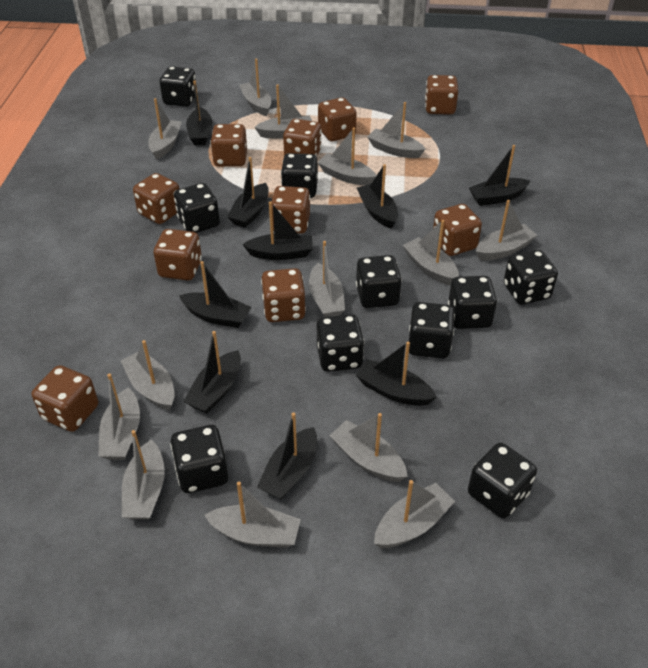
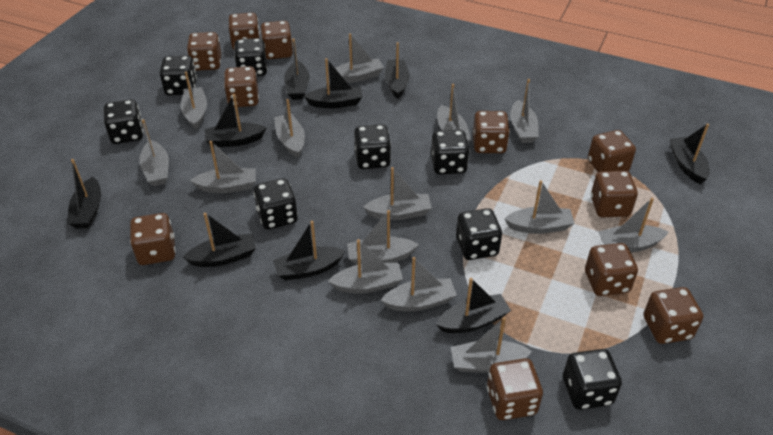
black dice: 10 -> 8
brown dice: 10 -> 11

